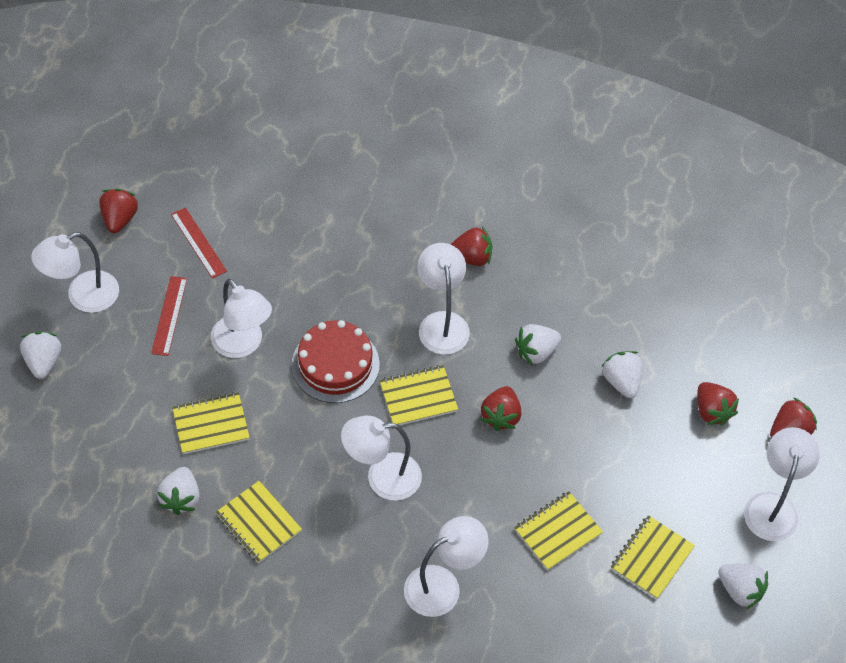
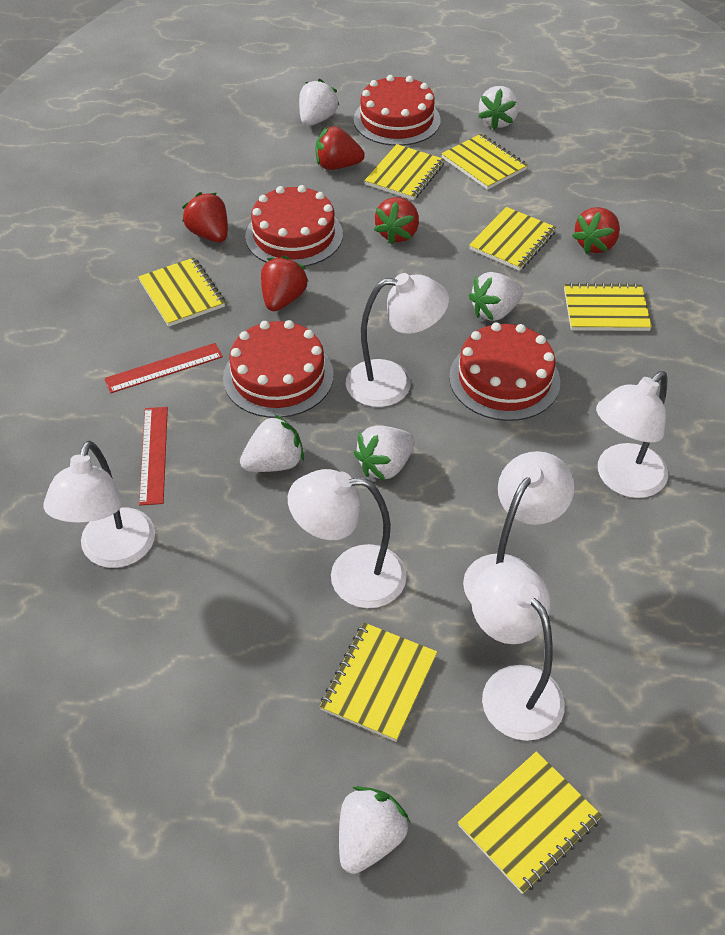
red cake: 1 -> 4
white strawberry: 5 -> 6
yellow notebook: 5 -> 7

